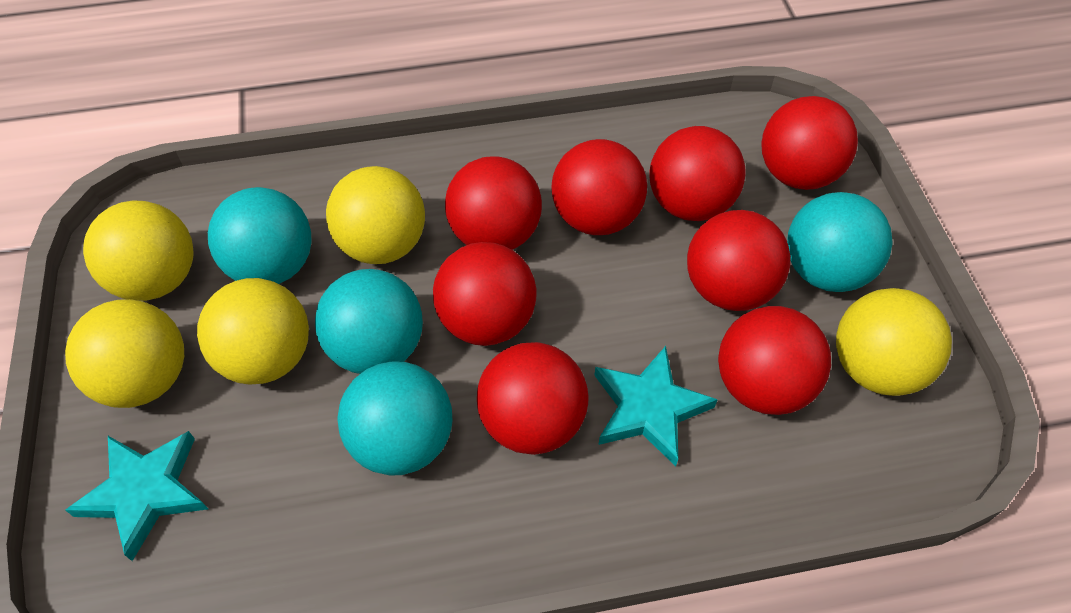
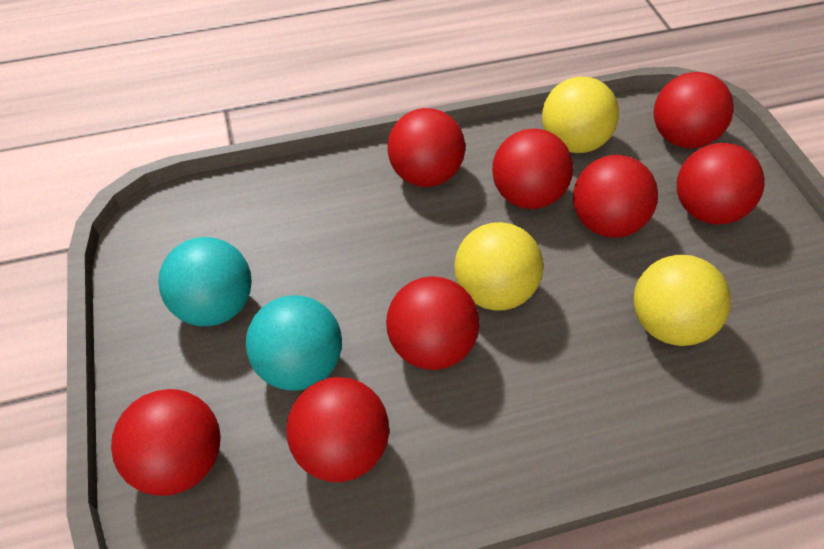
turquoise ball: 4 -> 2
turquoise star: 2 -> 0
yellow ball: 5 -> 3

